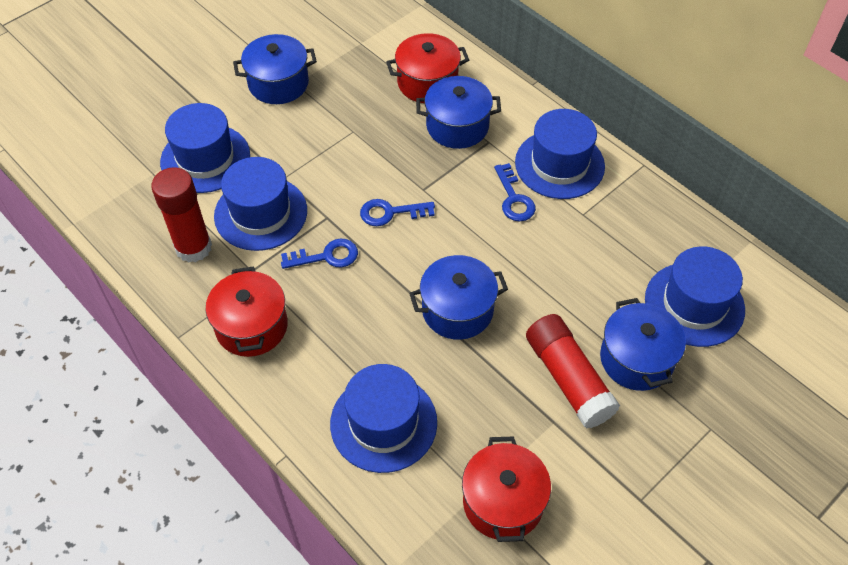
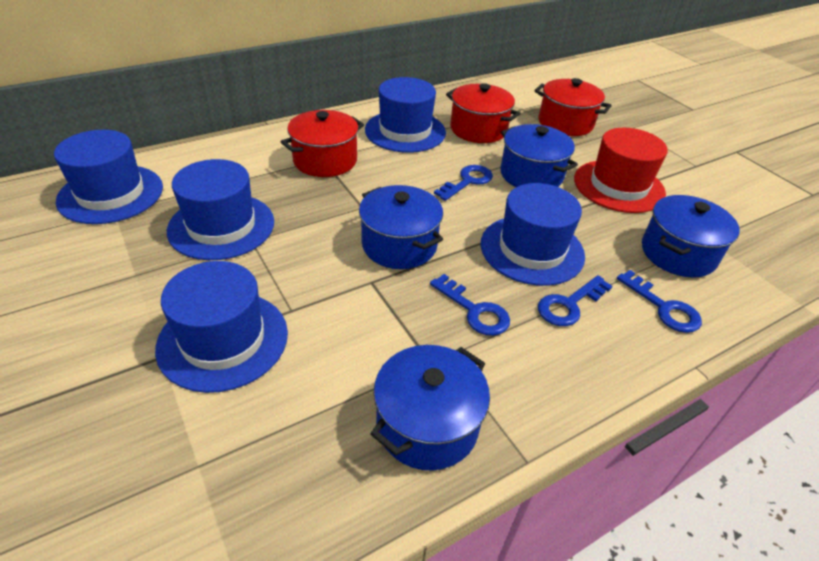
blue key: 3 -> 4
red glue stick: 2 -> 0
red hat: 0 -> 1

